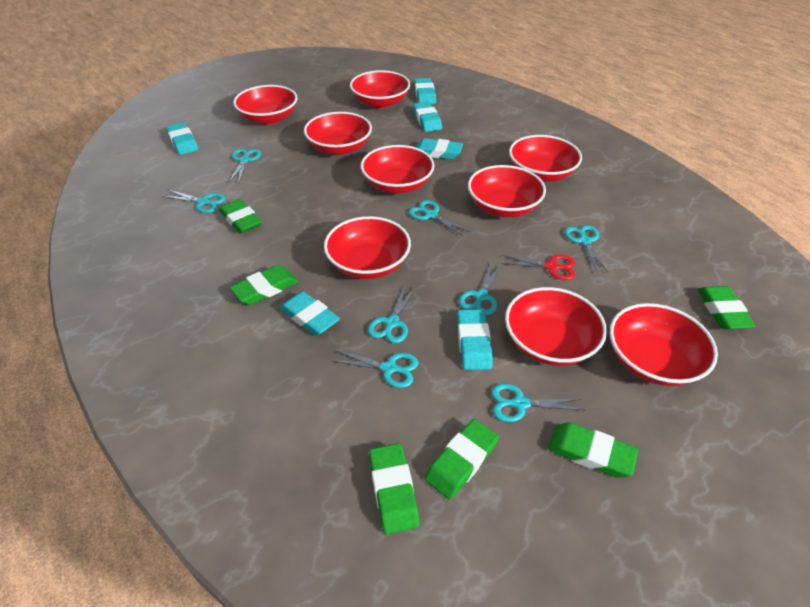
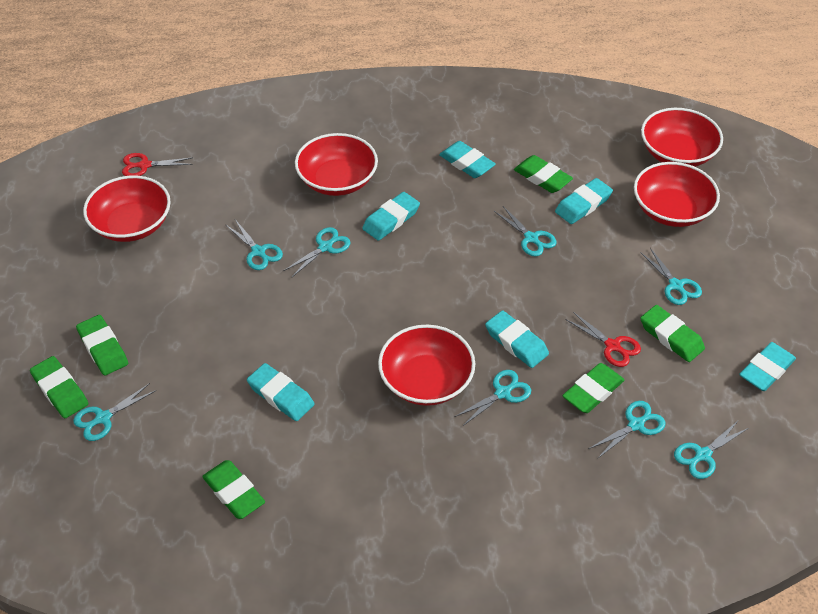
red bowl: 9 -> 5
red scissors: 1 -> 2

